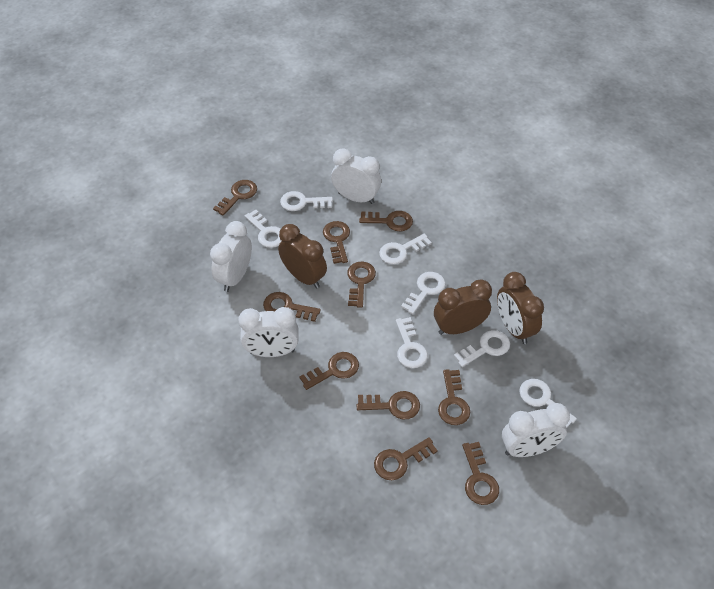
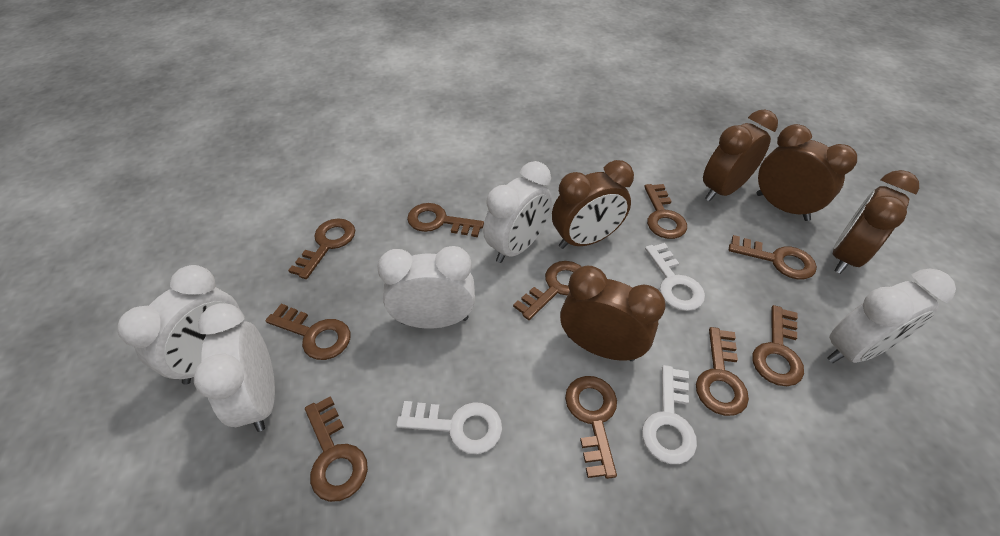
brown clock: 3 -> 5
white clock: 4 -> 5
white key: 7 -> 3

